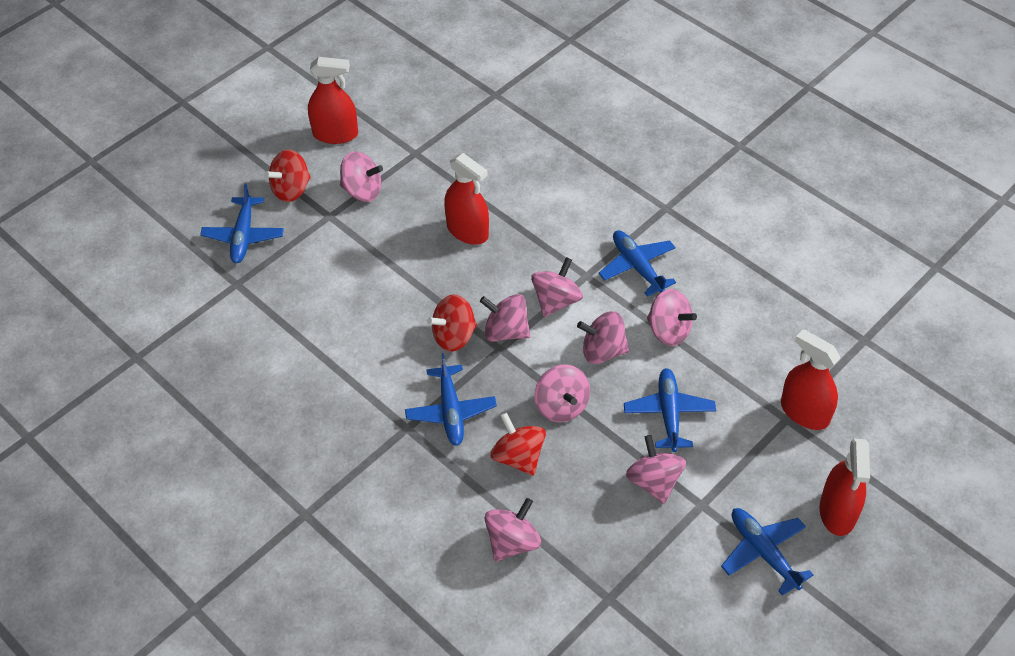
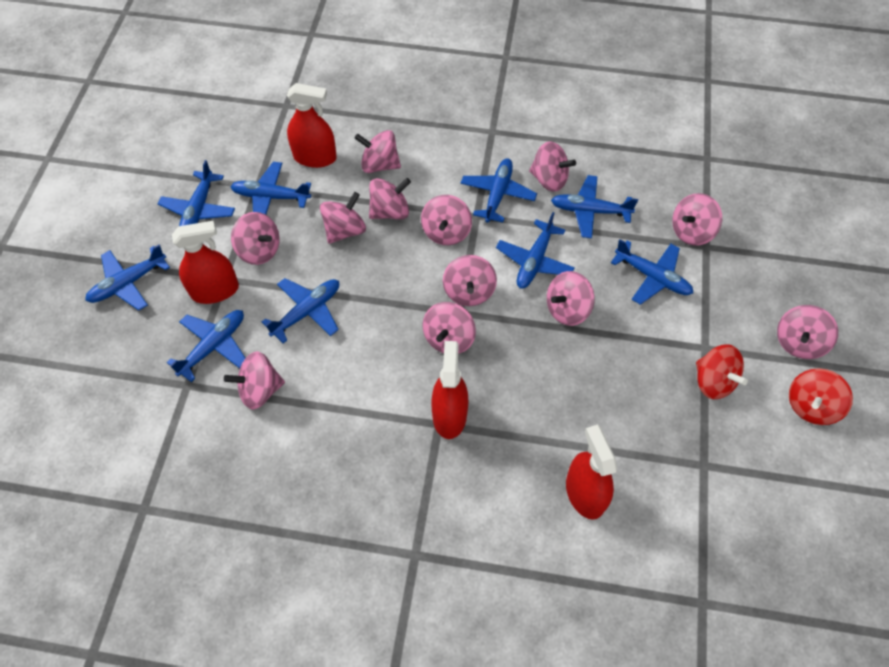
blue plane: 5 -> 9
pink spinning top: 8 -> 12
red spinning top: 3 -> 2

